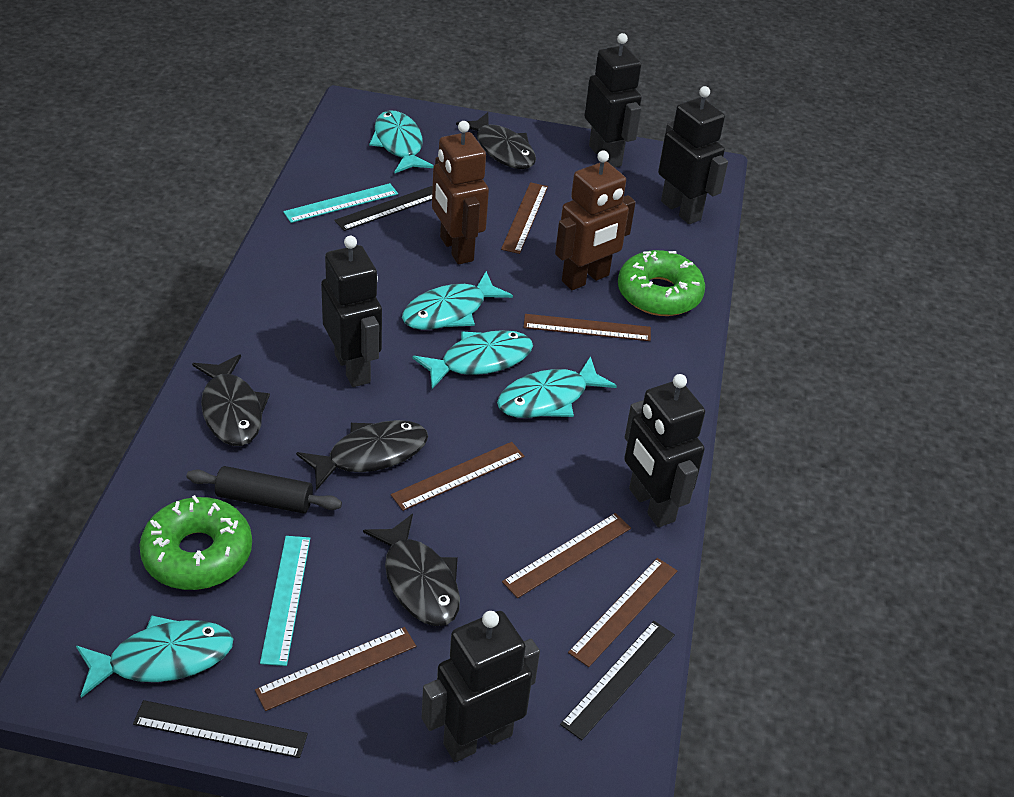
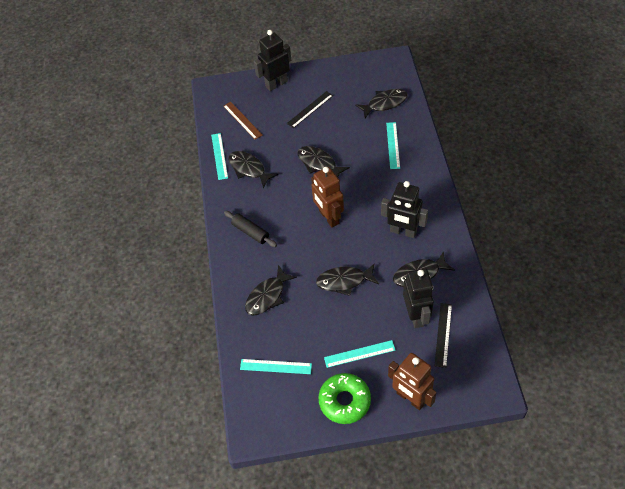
black fish: 4 -> 6
black robot: 5 -> 3
black ruler: 3 -> 2
brown ruler: 6 -> 1
green donut: 2 -> 1
turquoise fish: 5 -> 0
turquoise ruler: 2 -> 4

